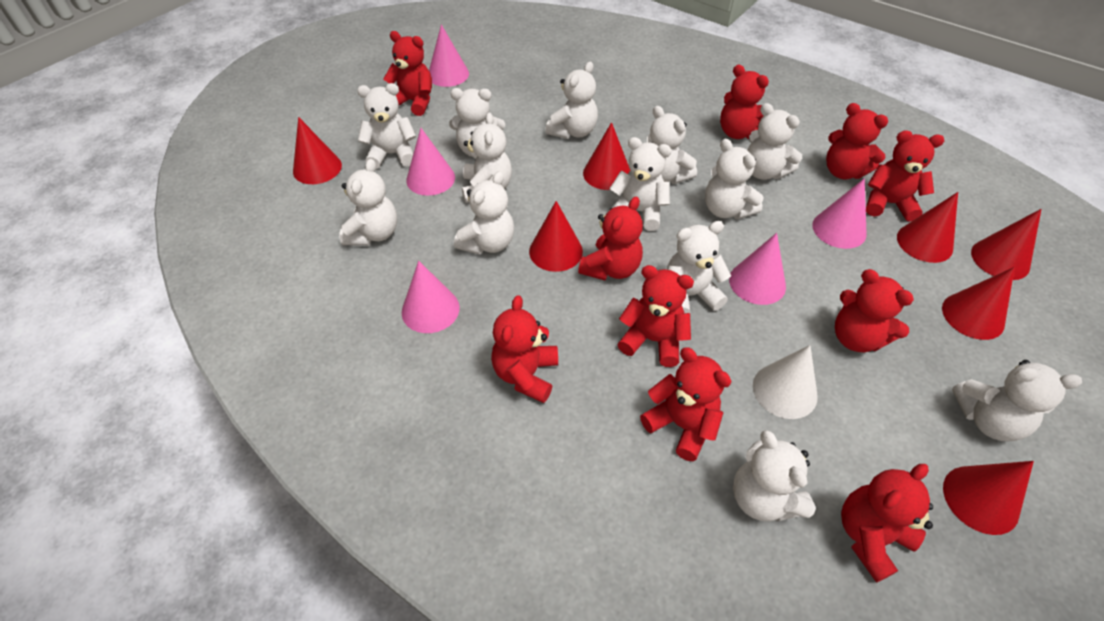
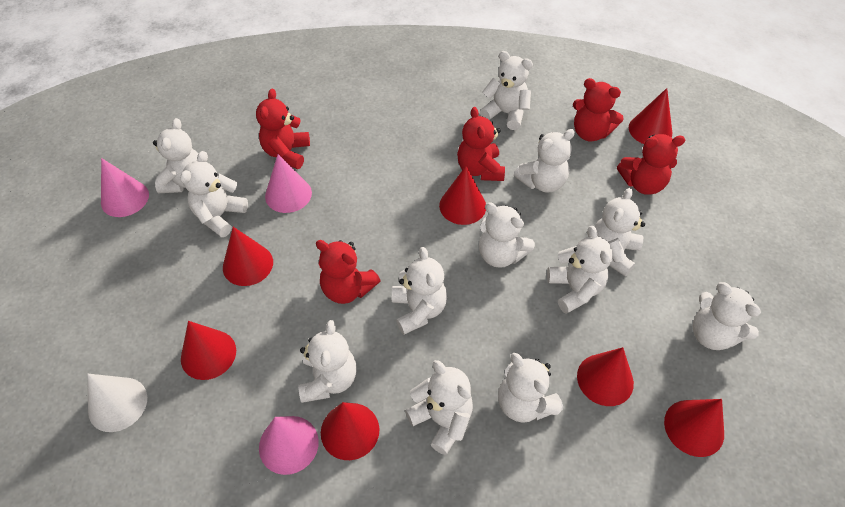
pink cone: 5 -> 3
red teddy bear: 10 -> 5
white teddy bear: 13 -> 12

